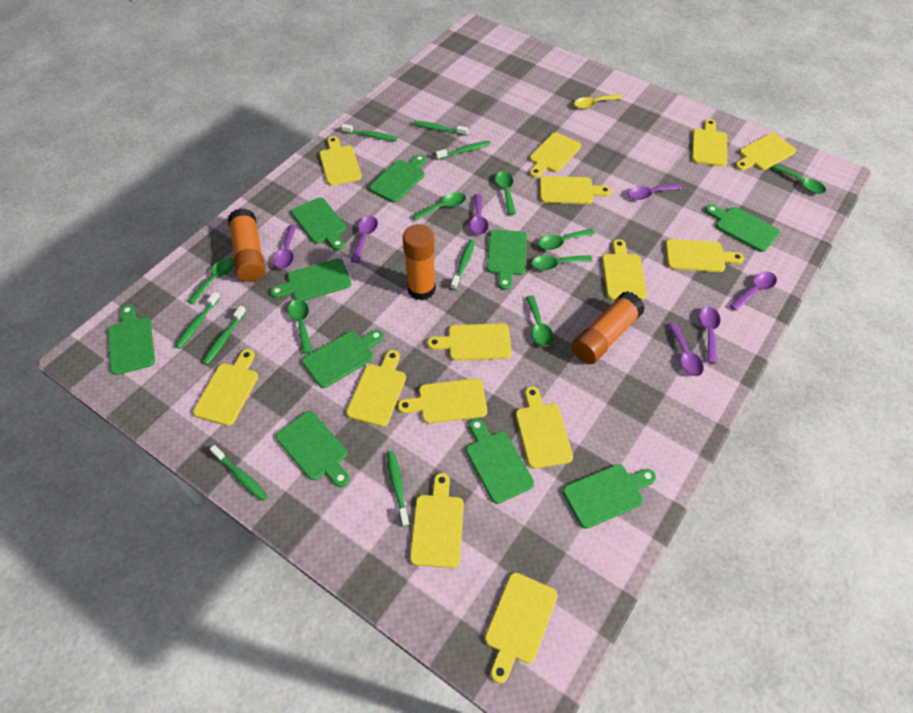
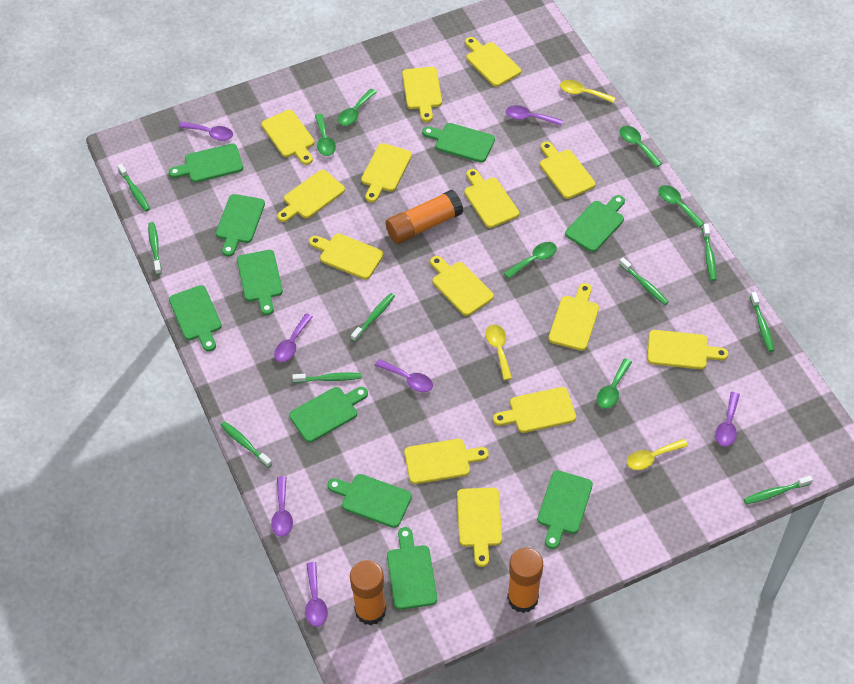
green spoon: 8 -> 6
green toothbrush: 8 -> 9
yellow spoon: 1 -> 3

